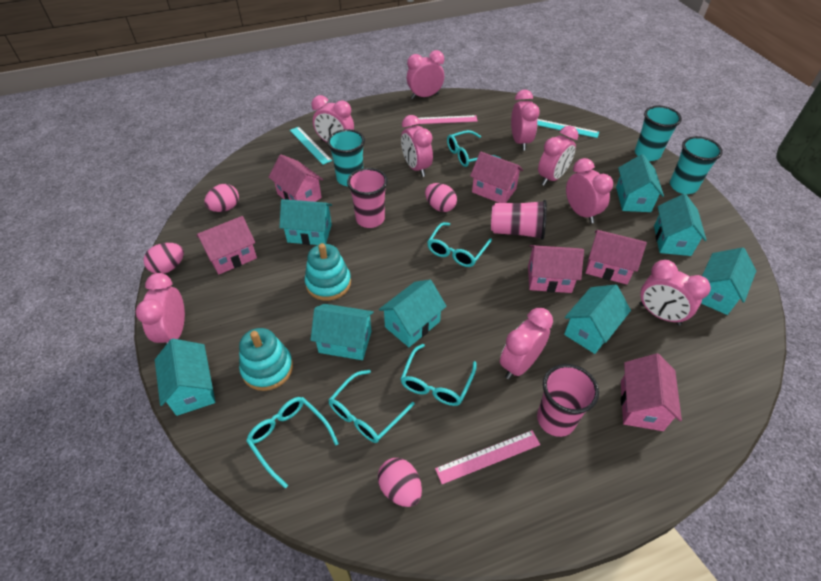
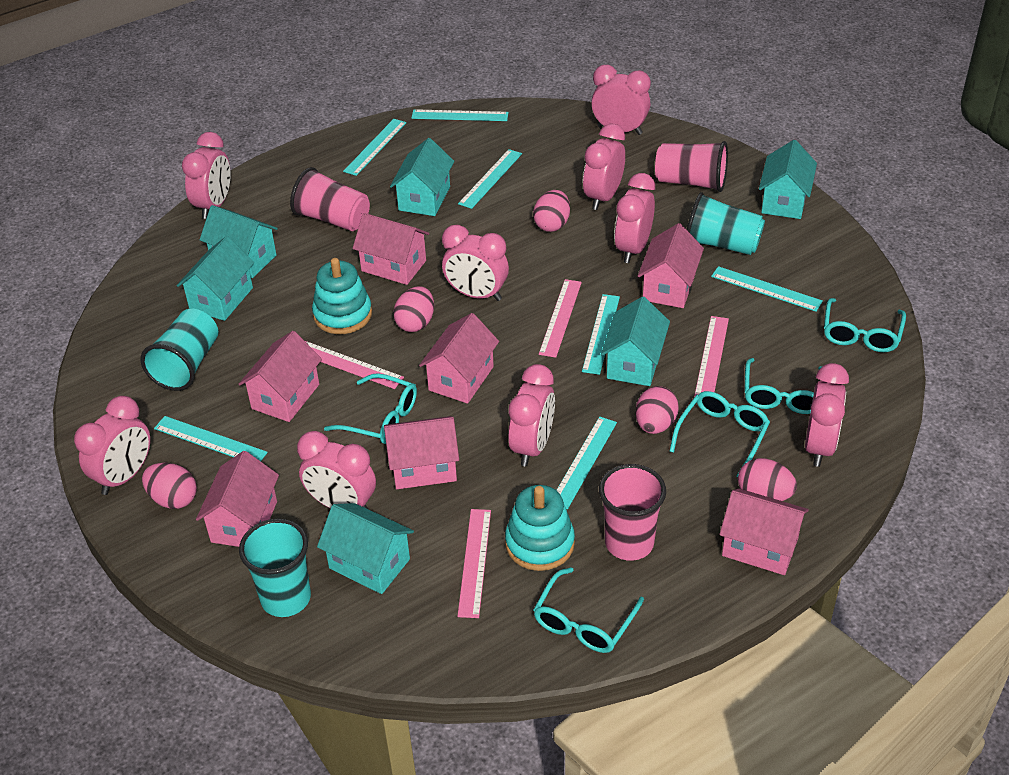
pink egg: 4 -> 5
pink house: 6 -> 7
pink ruler: 2 -> 4
turquoise house: 8 -> 6
turquoise ruler: 2 -> 7

